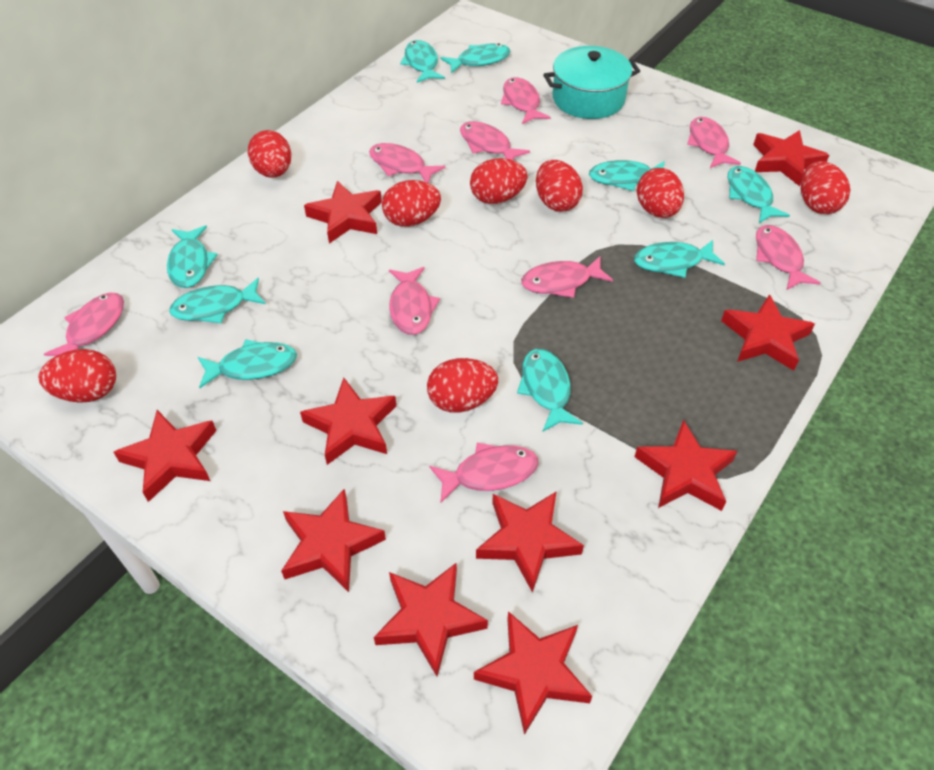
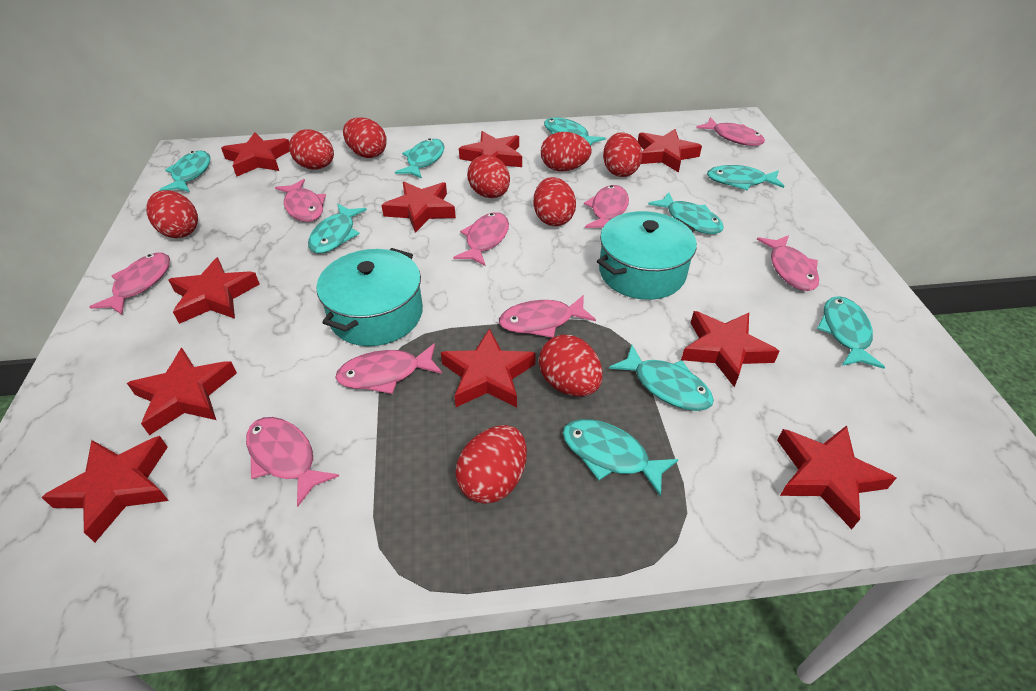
red egg: 8 -> 9
turquoise pot: 1 -> 2

